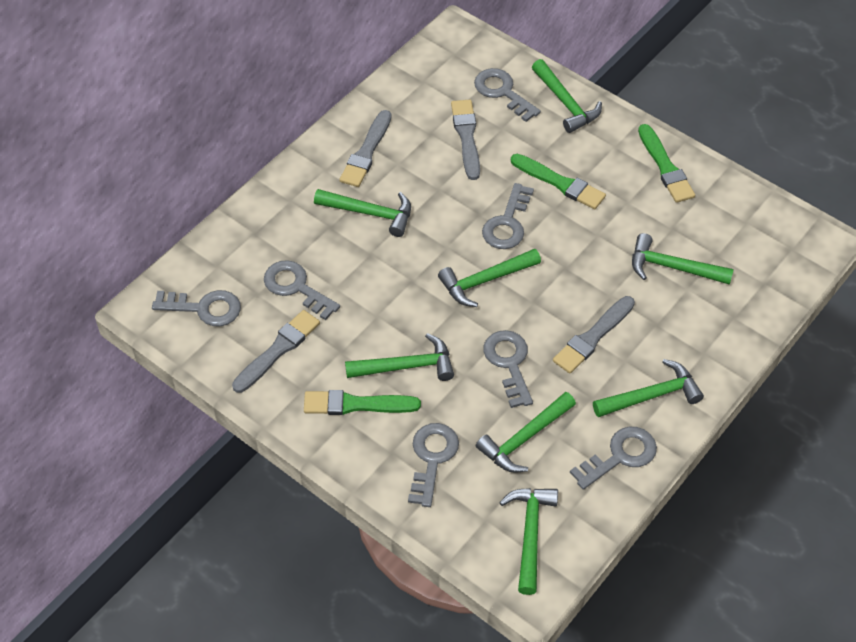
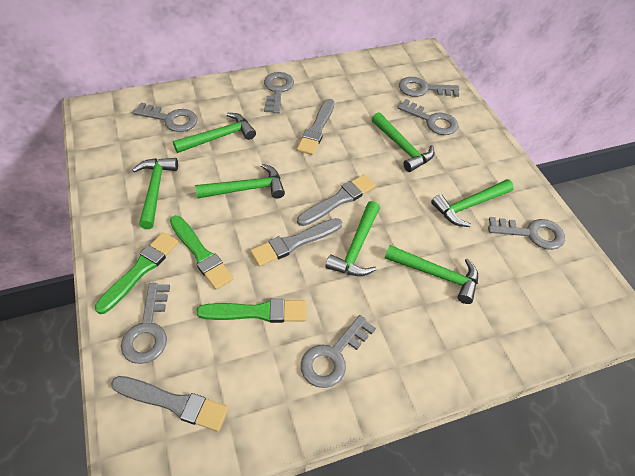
green hammer: 8 -> 7

